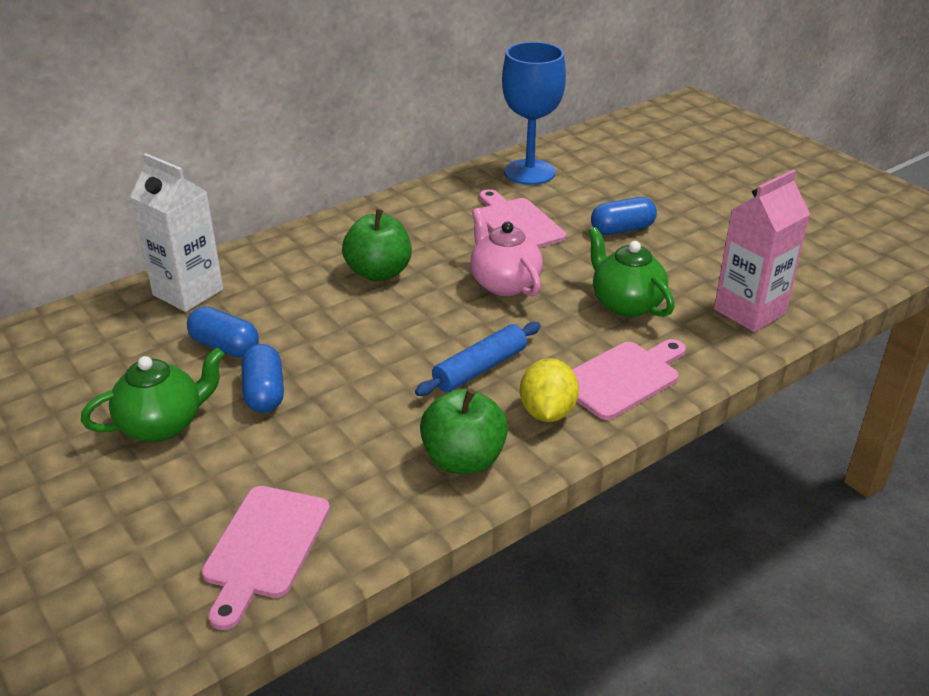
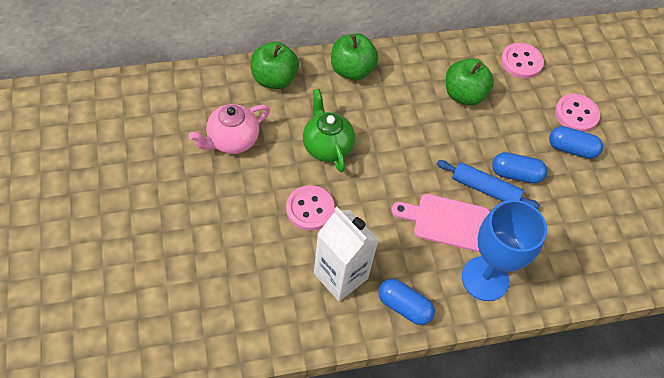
green apple: 2 -> 3
green teapot: 2 -> 1
pink button: 0 -> 3
pink carton: 1 -> 0
pink cutting board: 3 -> 1
yellow lemon: 1 -> 0

